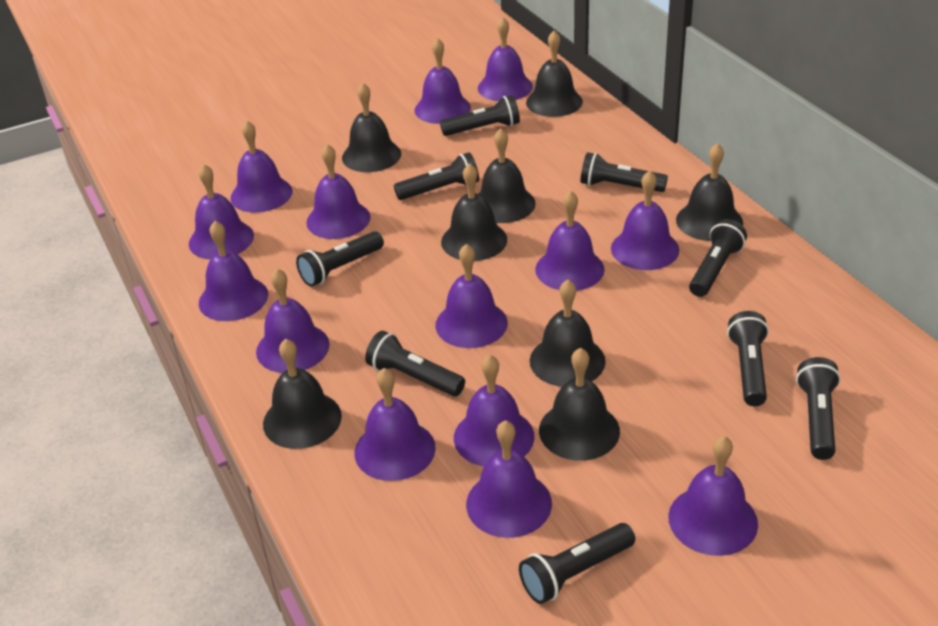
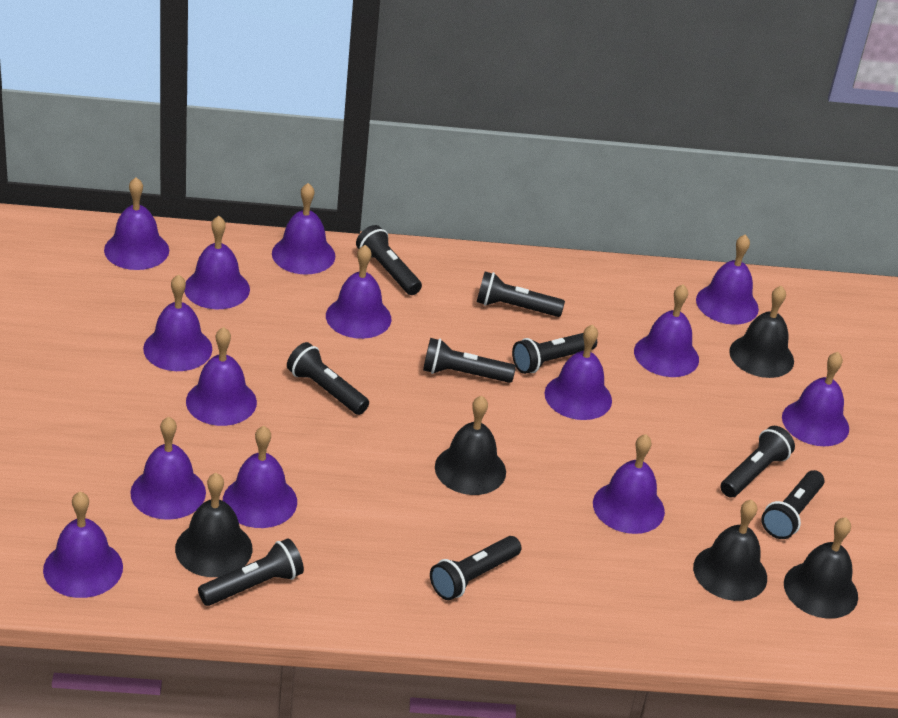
black bell: 8 -> 5

